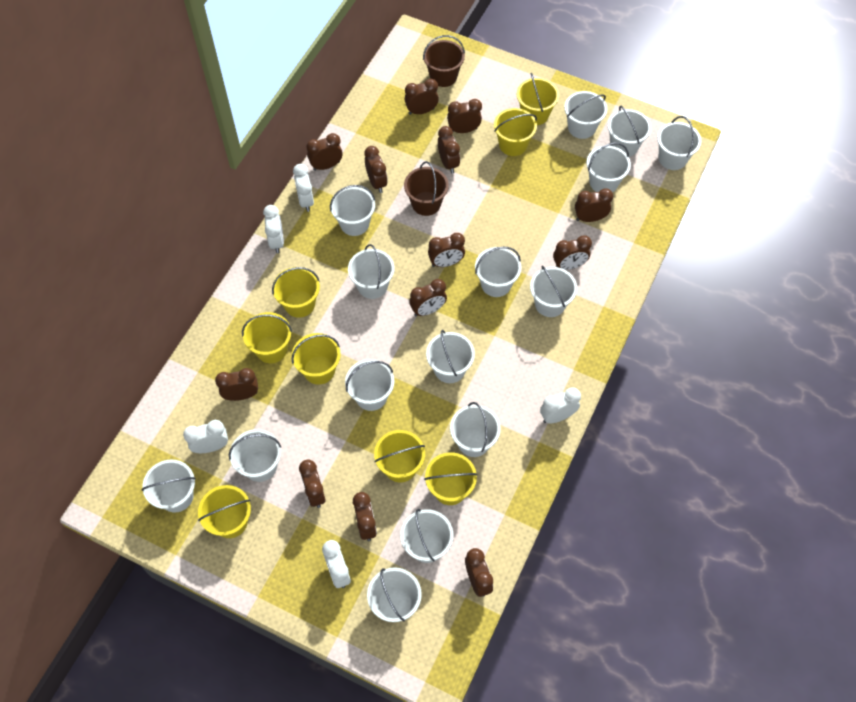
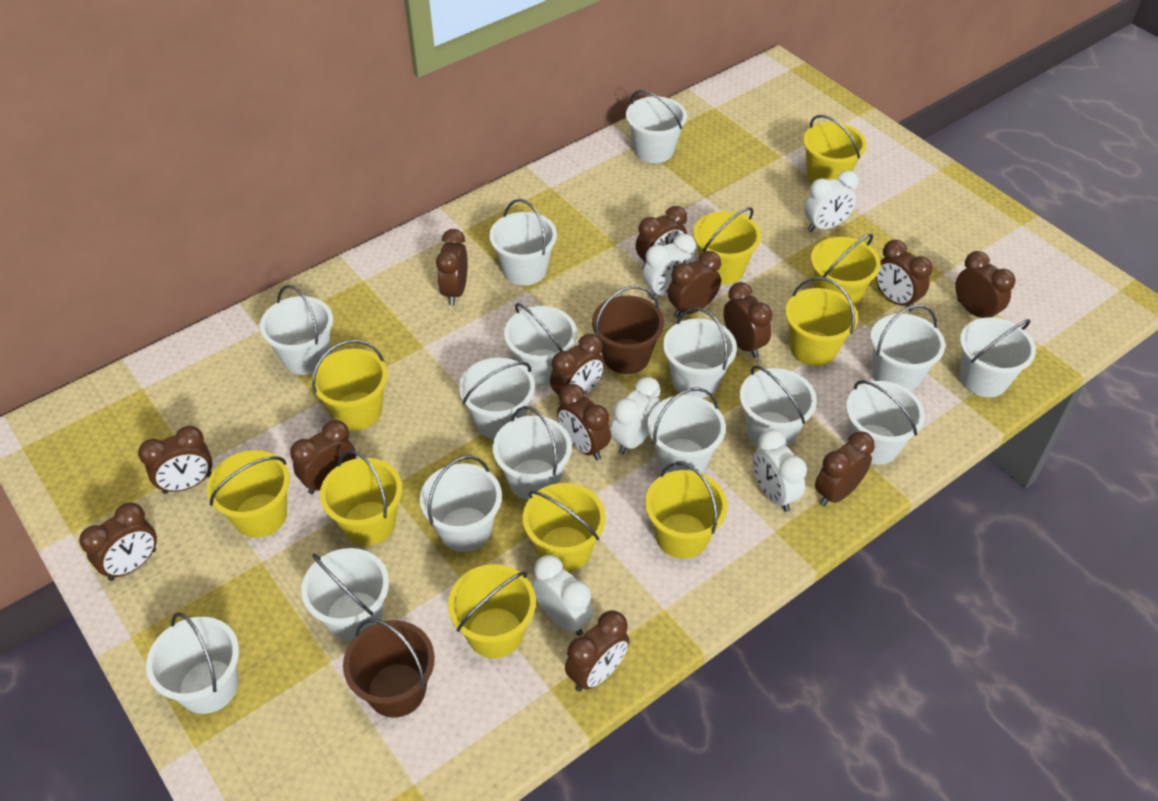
yellow bucket: 8 -> 10

